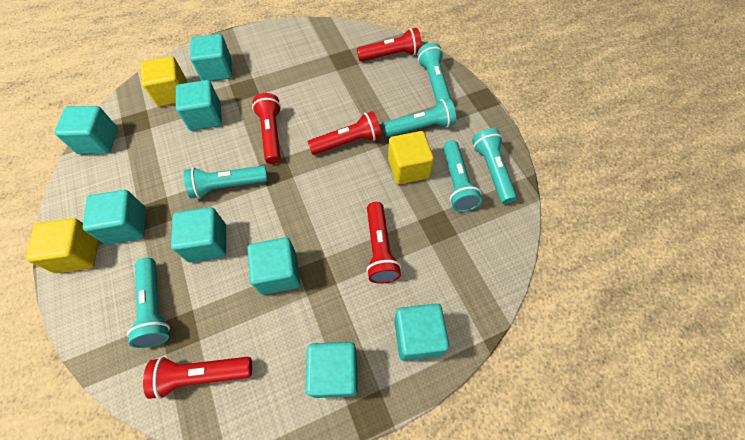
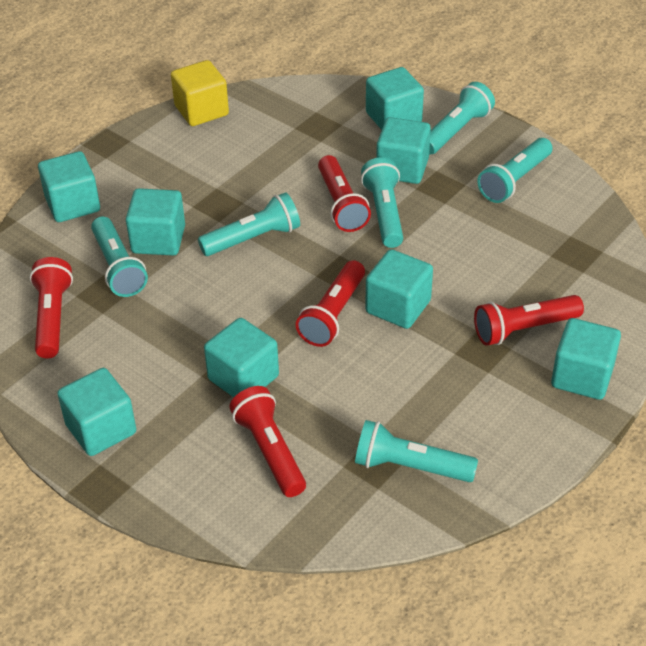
yellow cube: 3 -> 1

